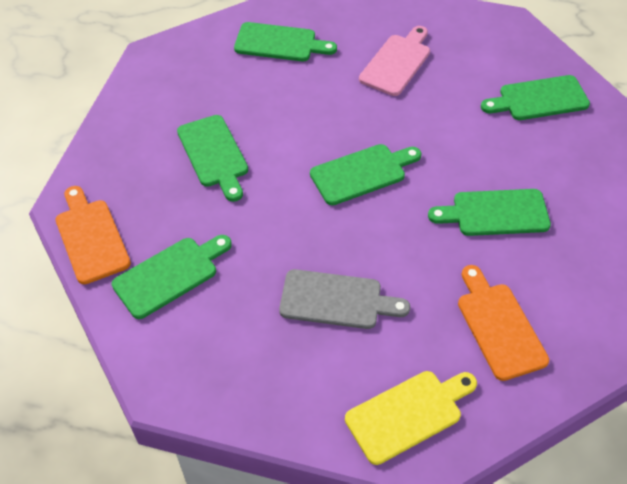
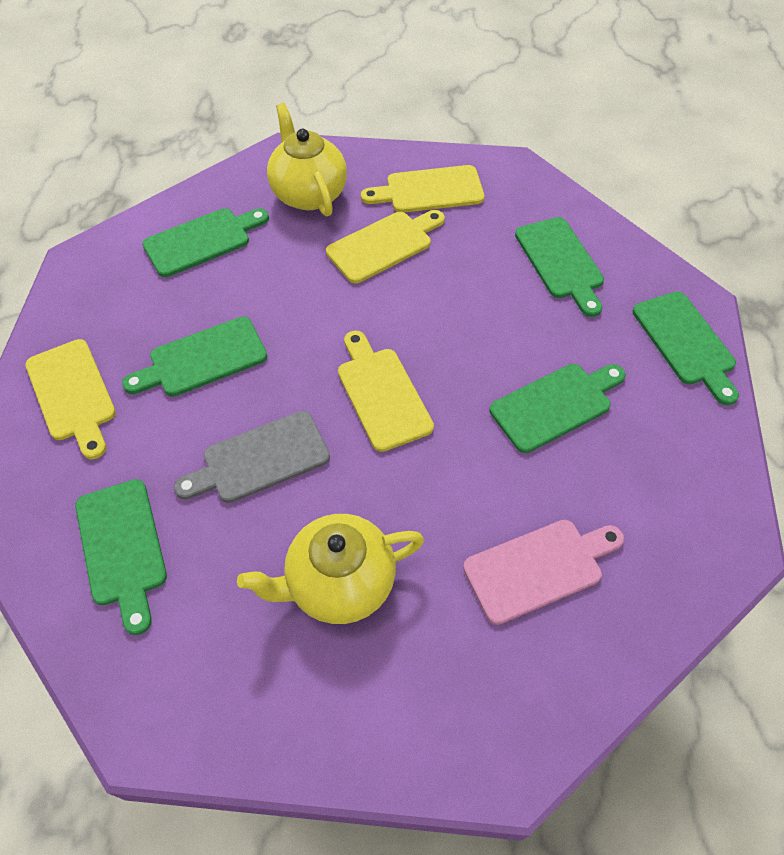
orange cutting board: 2 -> 0
yellow cutting board: 1 -> 4
yellow teapot: 0 -> 2

